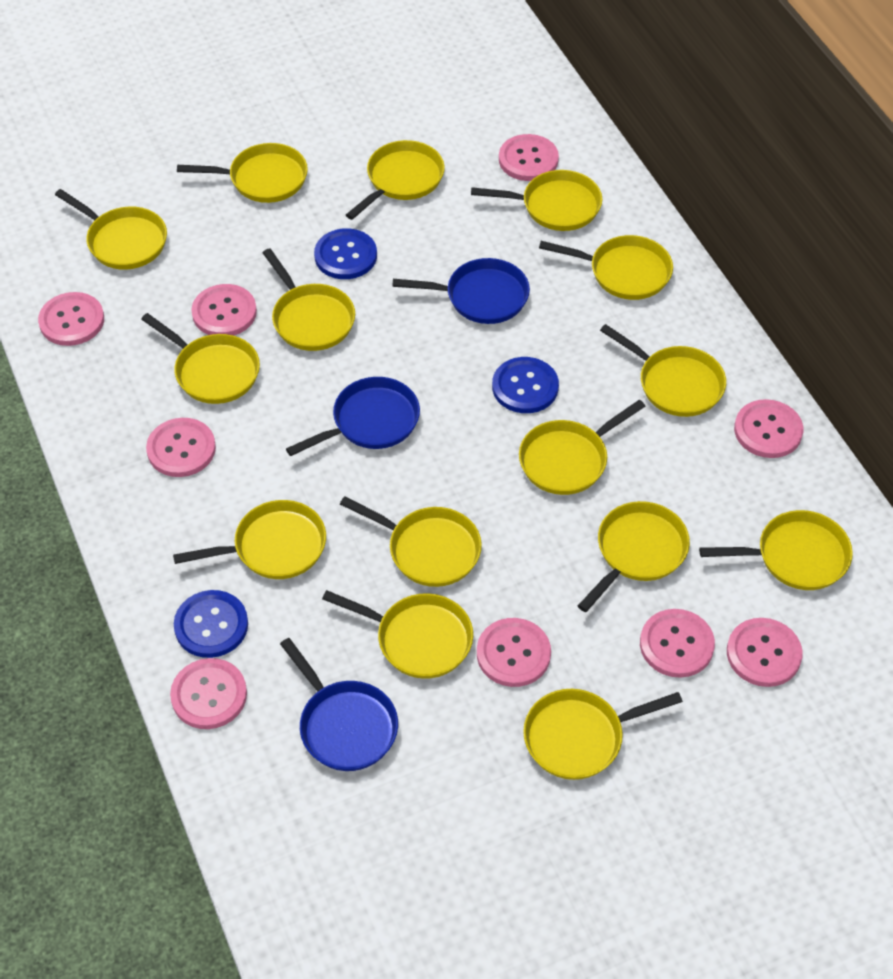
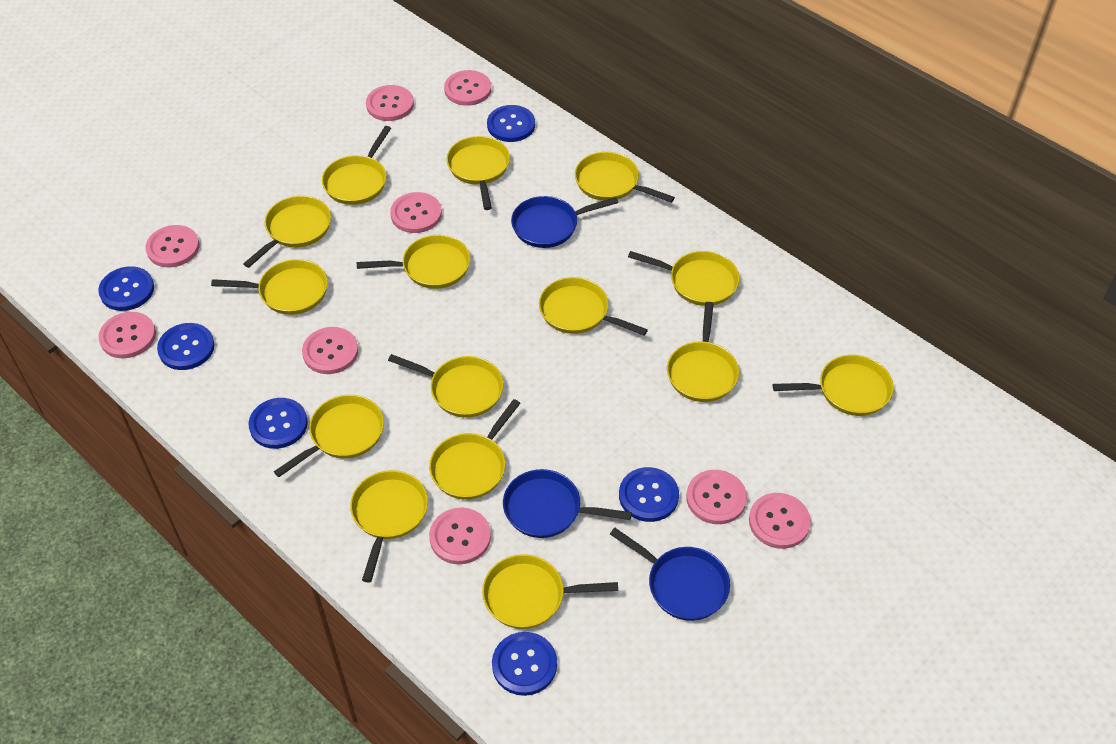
blue button: 3 -> 6

